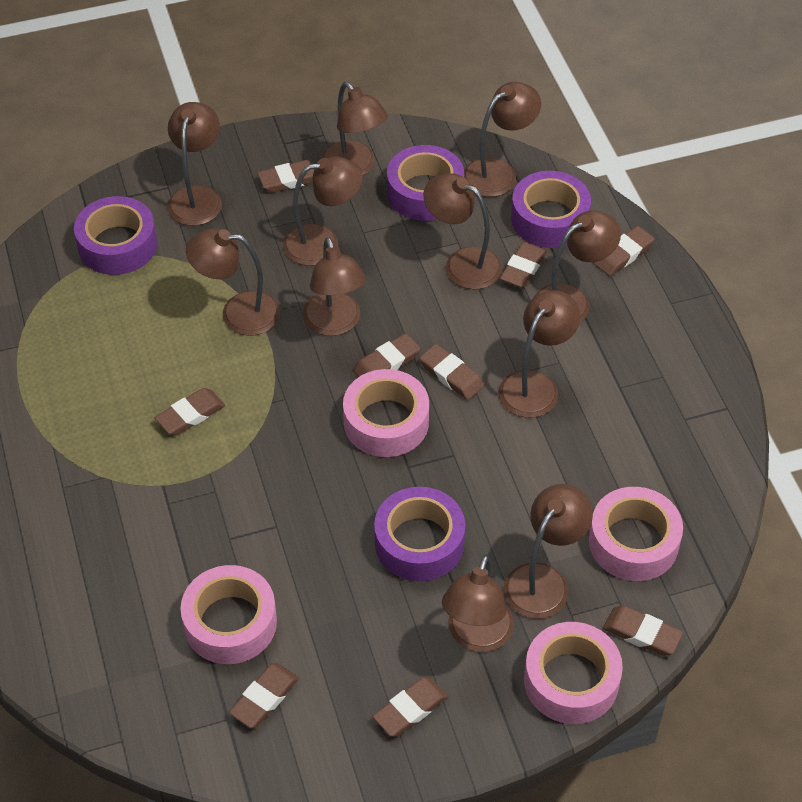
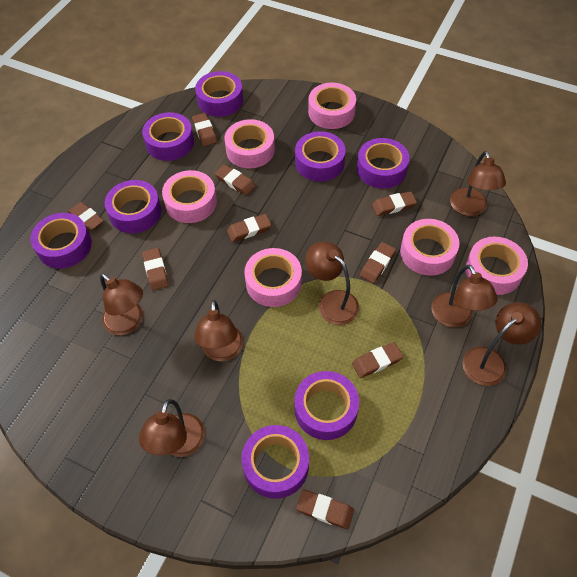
brown lamp: 11 -> 7
pink tape: 4 -> 6
purple tape: 4 -> 8

